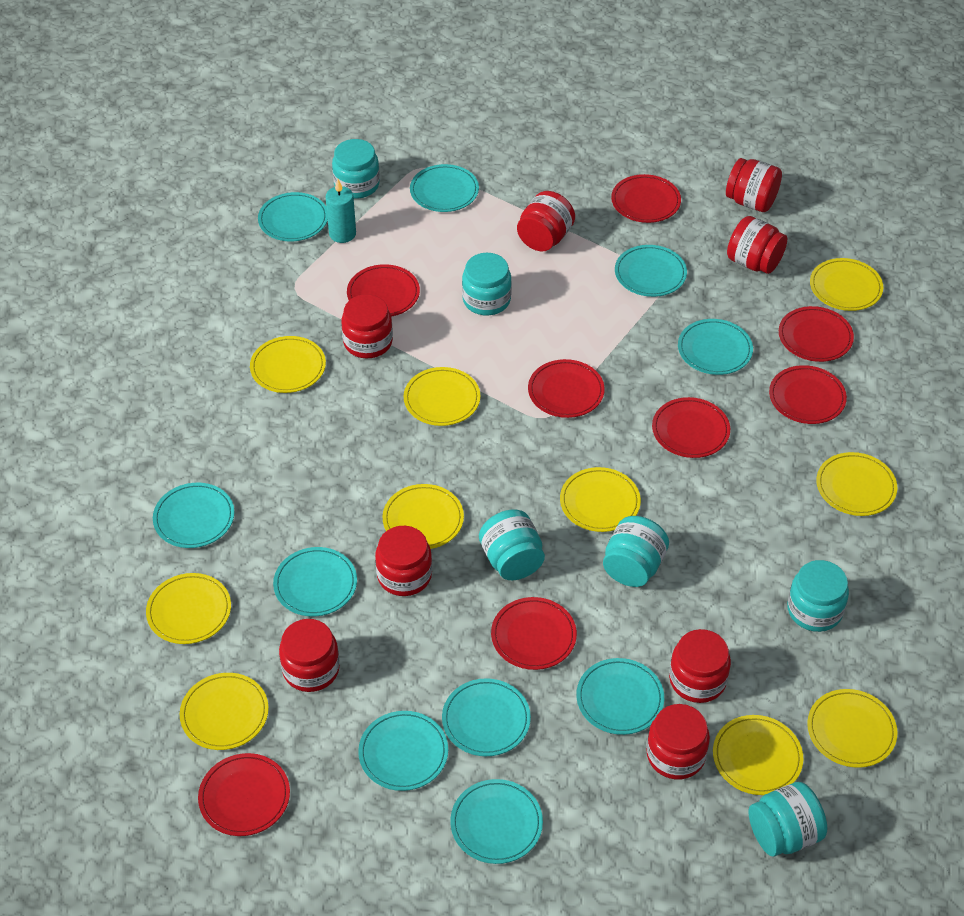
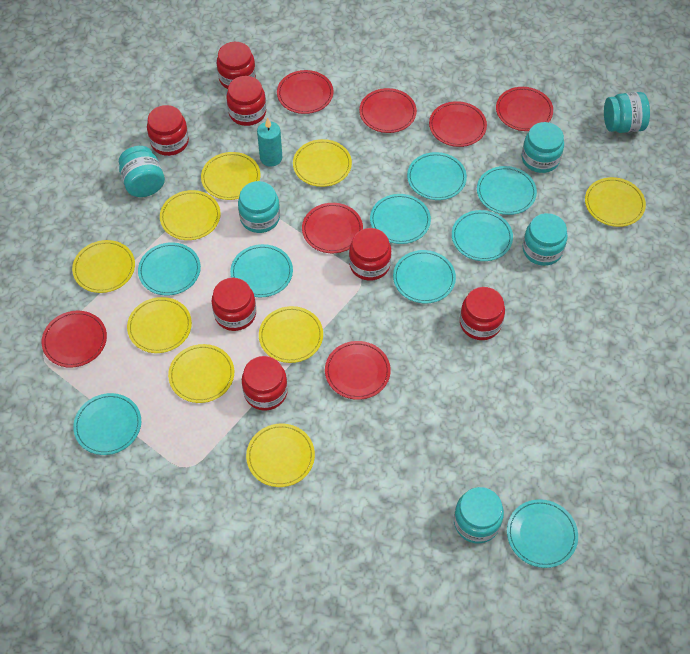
red jar: 8 -> 7
red plate: 8 -> 7
turquoise plate: 10 -> 9
yellow plate: 10 -> 9

